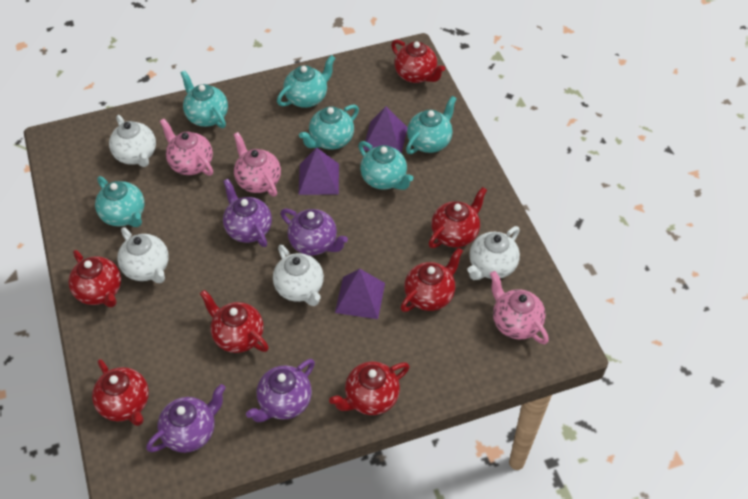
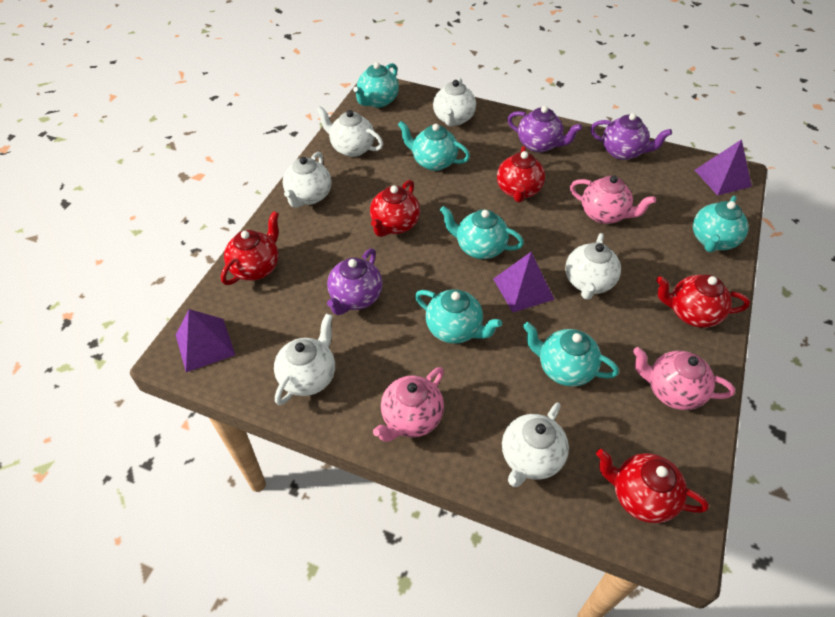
purple teapot: 4 -> 3
red teapot: 7 -> 5
white teapot: 4 -> 6

